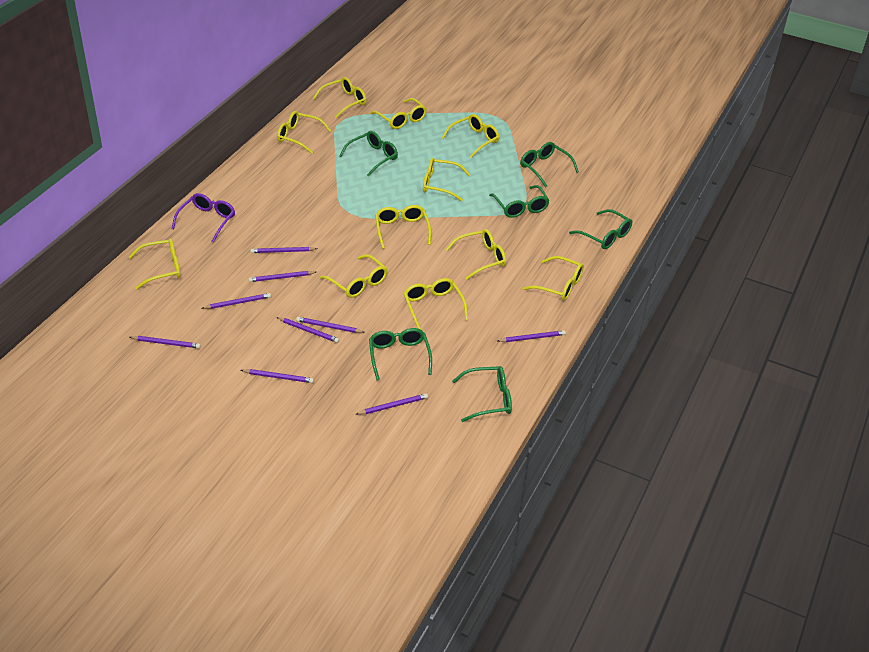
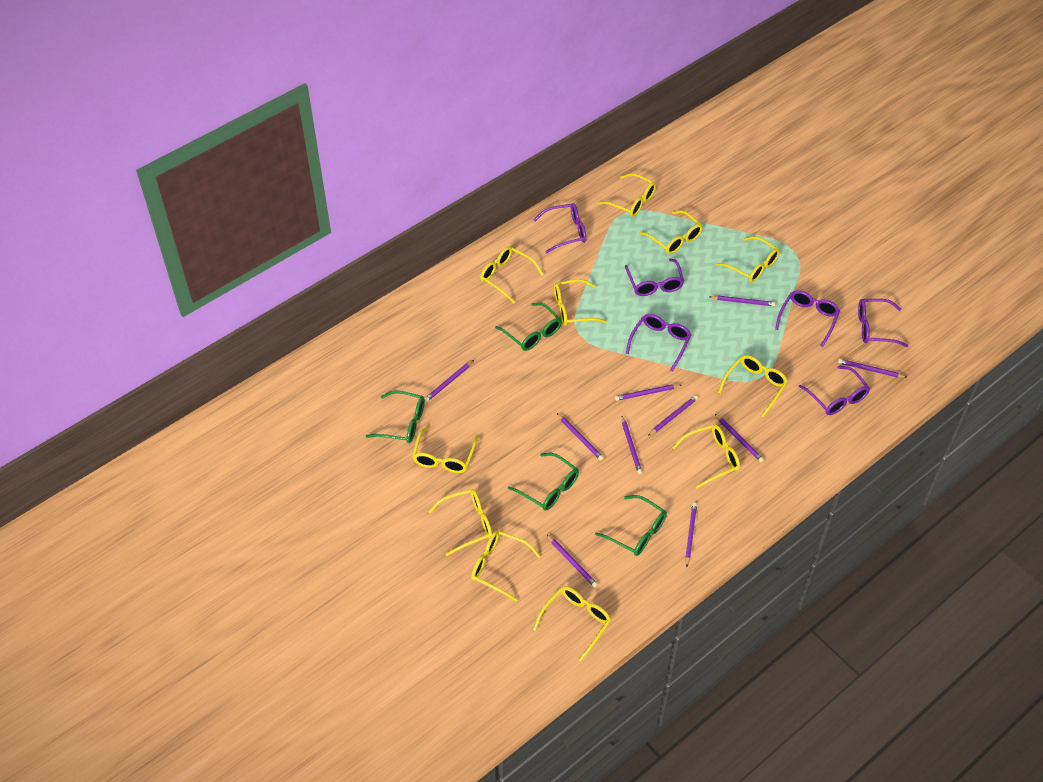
green glasses: 6 -> 4
purple glasses: 1 -> 6
purple pencil: 9 -> 10

